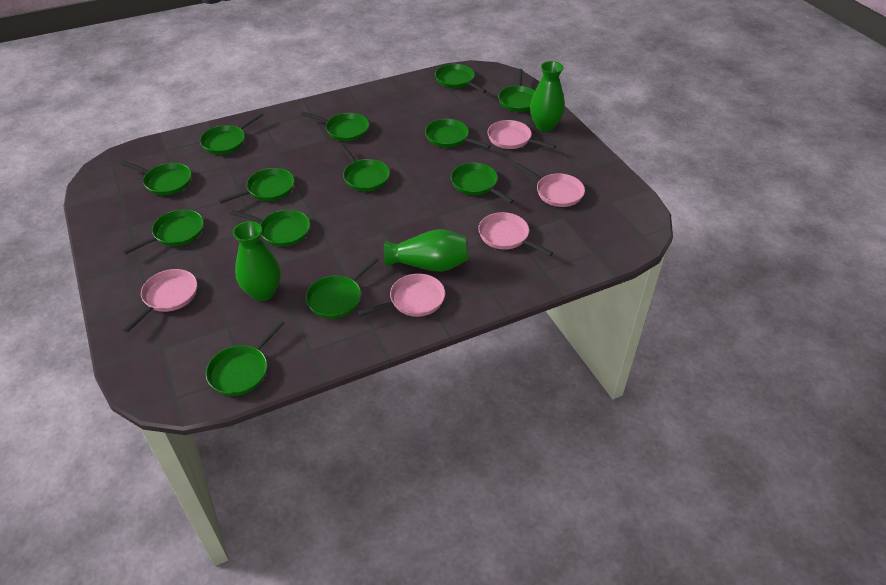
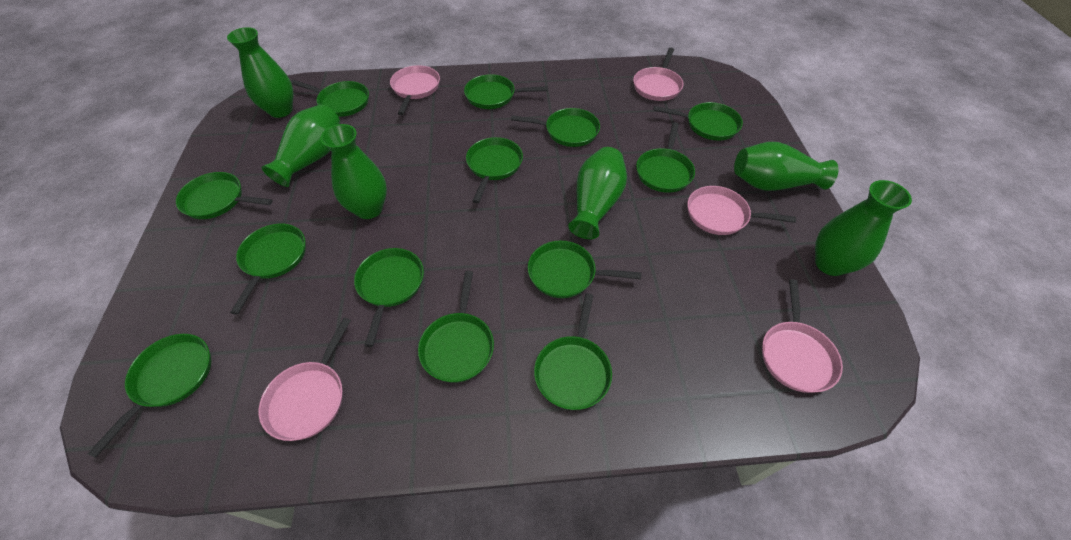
green vase: 3 -> 6

